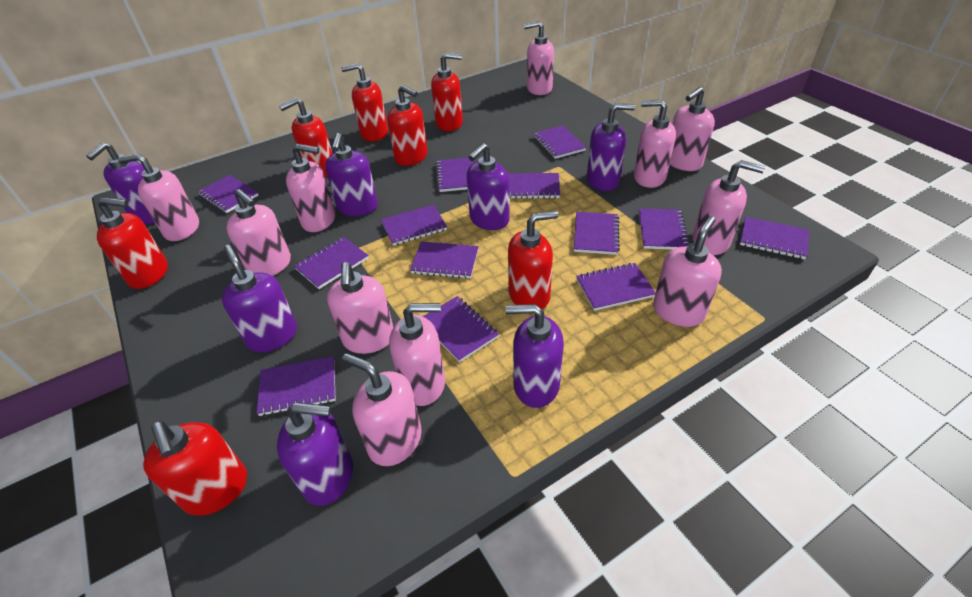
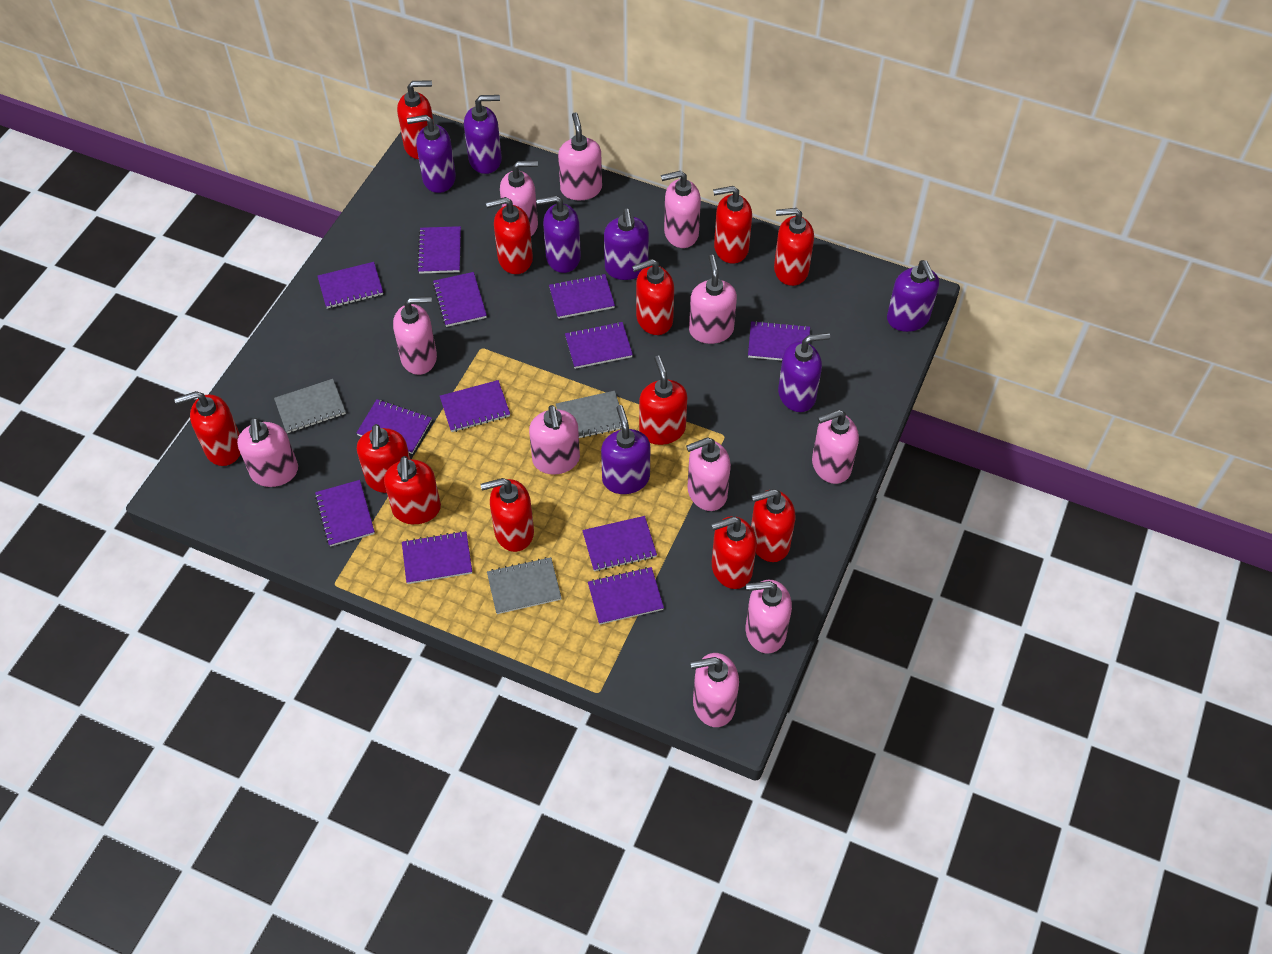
grey notebook: 0 -> 3
purple notebook: 13 -> 12
red soap dispenser: 7 -> 12

